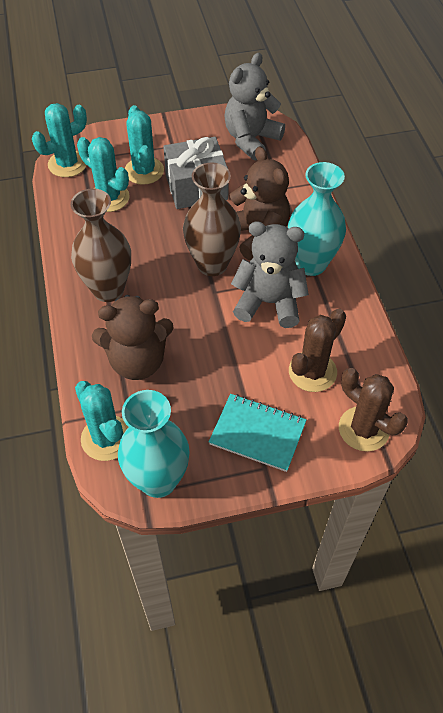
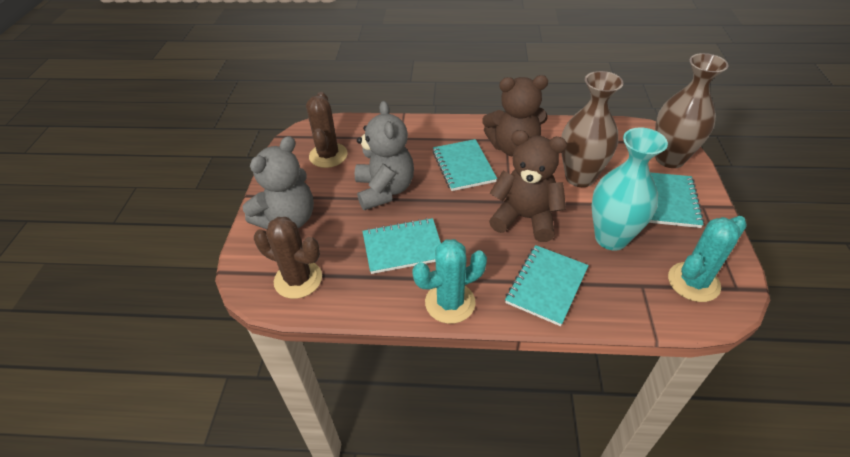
grey gift: 1 -> 0
turquoise cactus: 4 -> 2
turquoise notebook: 1 -> 4
turquoise vase: 2 -> 1

